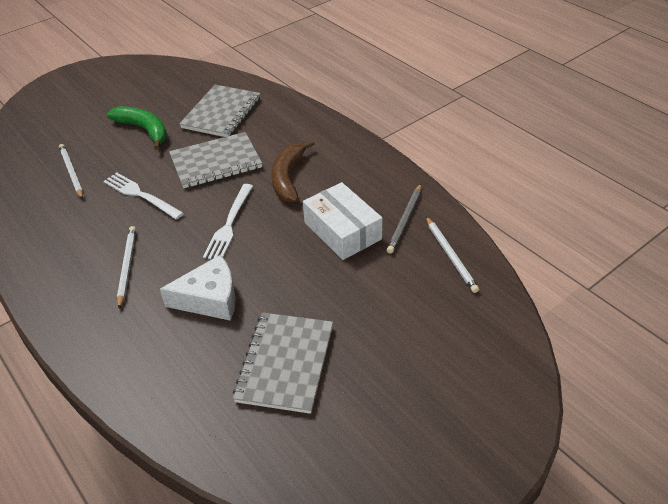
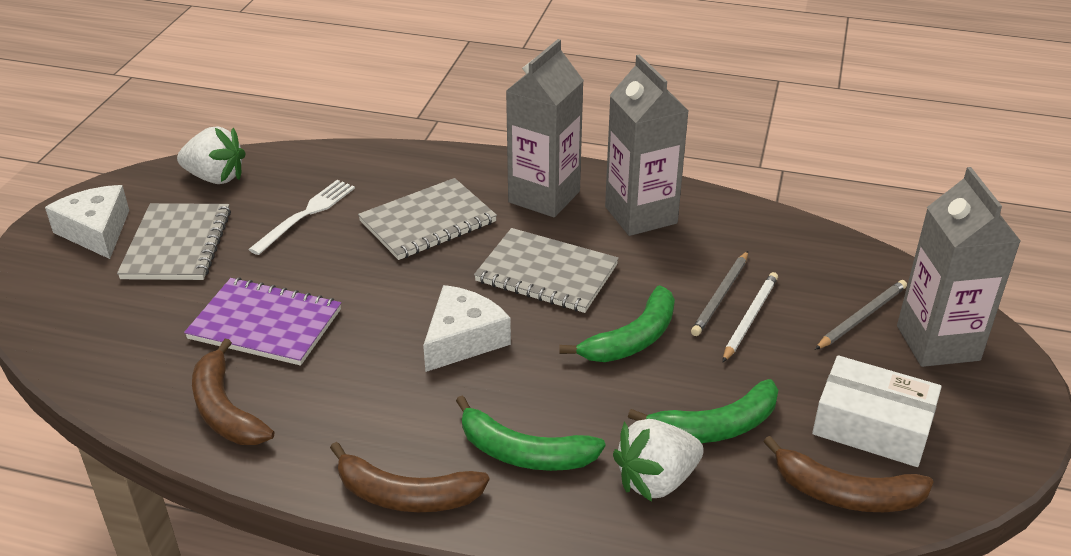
brown banana: 1 -> 3
green banana: 1 -> 3
grey carton: 0 -> 3
grey pencil: 1 -> 2
purple notebook: 0 -> 1
white cheese: 1 -> 2
white fork: 2 -> 1
white pencil: 3 -> 1
white strawberry: 0 -> 2

